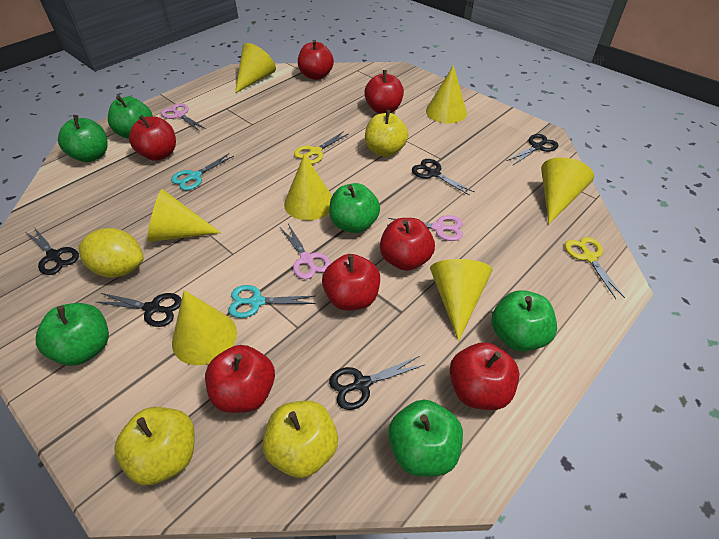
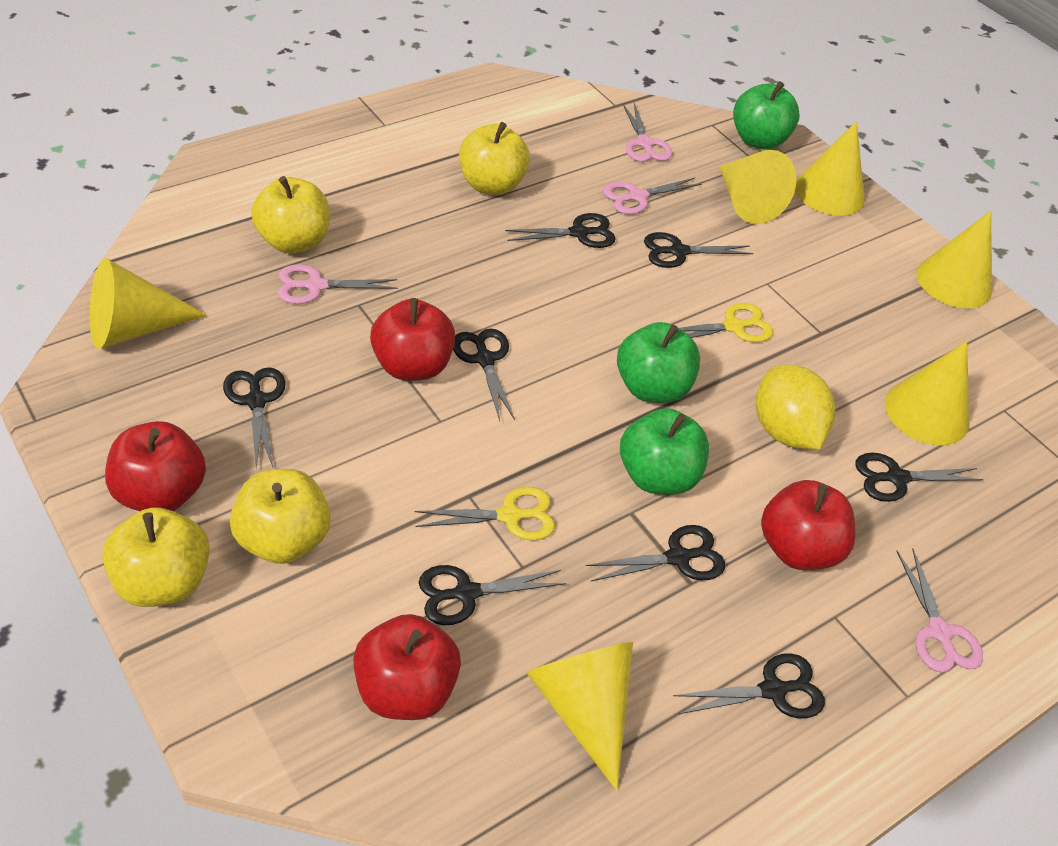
black scissors: 5 -> 8
green apple: 6 -> 3
pink scissors: 3 -> 4
red apple: 7 -> 4
turquoise scissors: 2 -> 0
yellow apple: 3 -> 4
yellow cone: 7 -> 6

